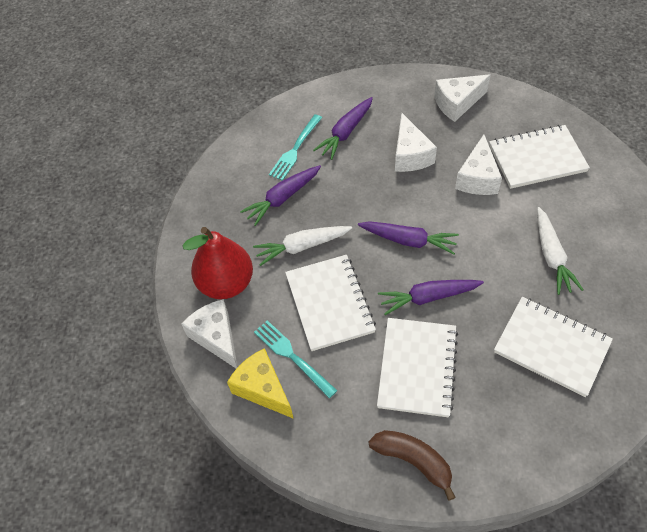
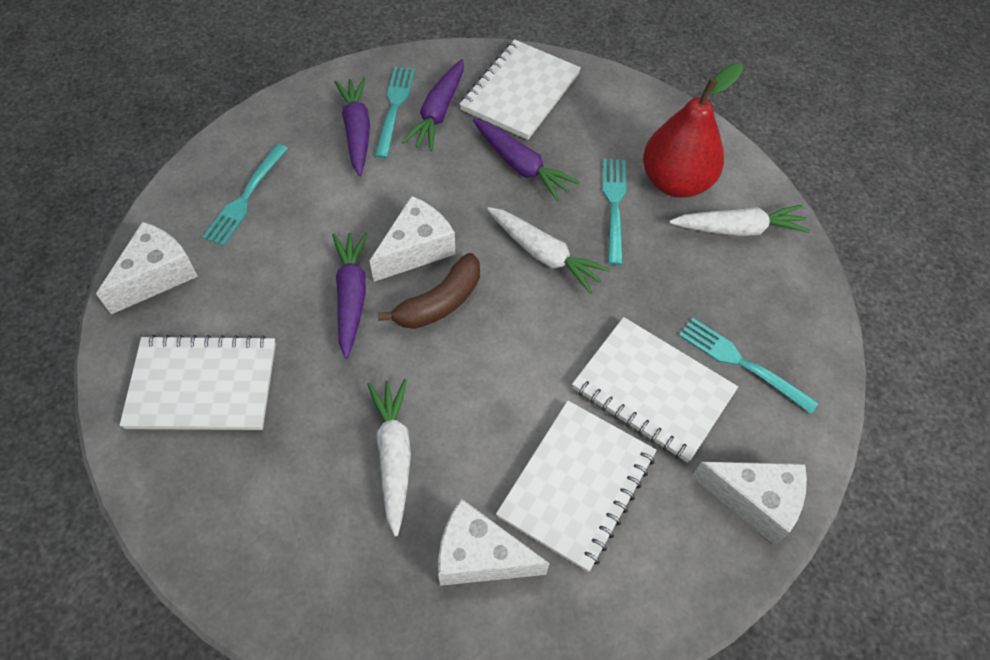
turquoise fork: 2 -> 4
white carrot: 2 -> 3
yellow cheese: 1 -> 0

